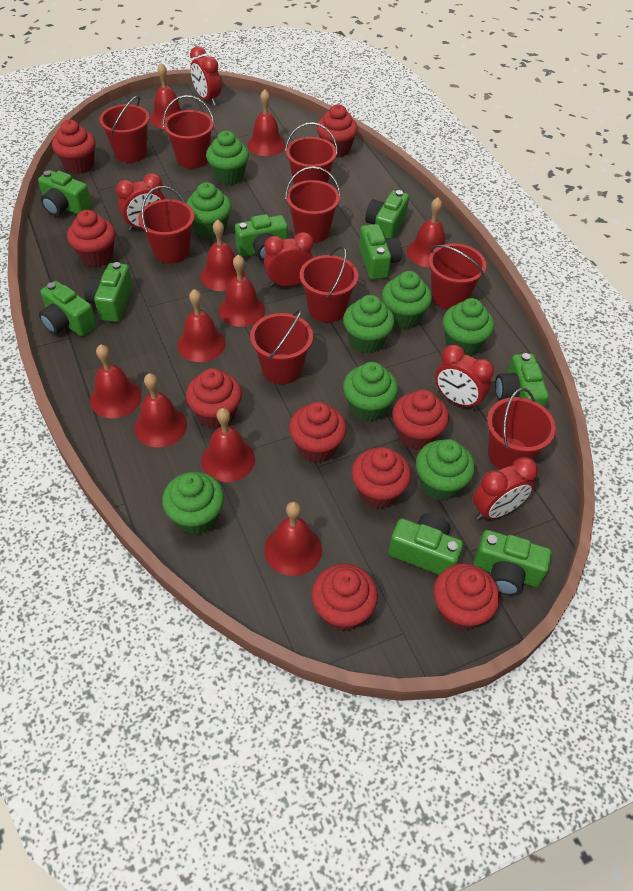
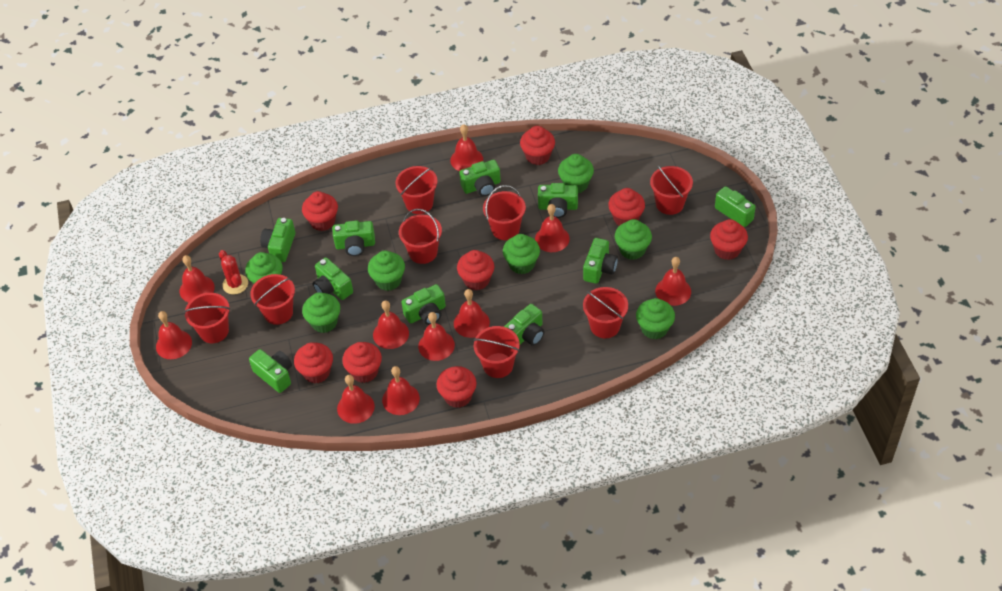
green camera: 9 -> 10
green cupcake: 8 -> 7
red bucket: 9 -> 8
red cactus: 0 -> 1
red clock: 5 -> 0
red cupcake: 9 -> 8

